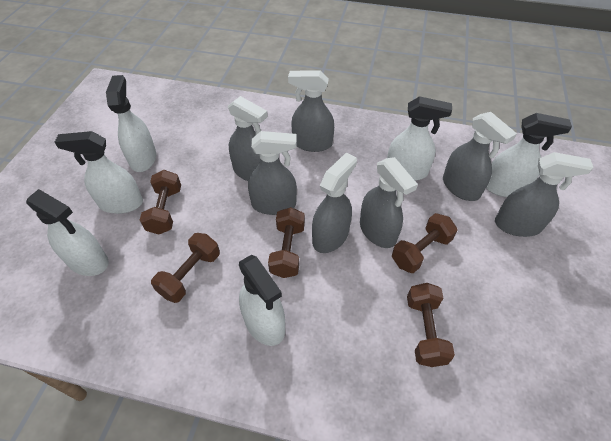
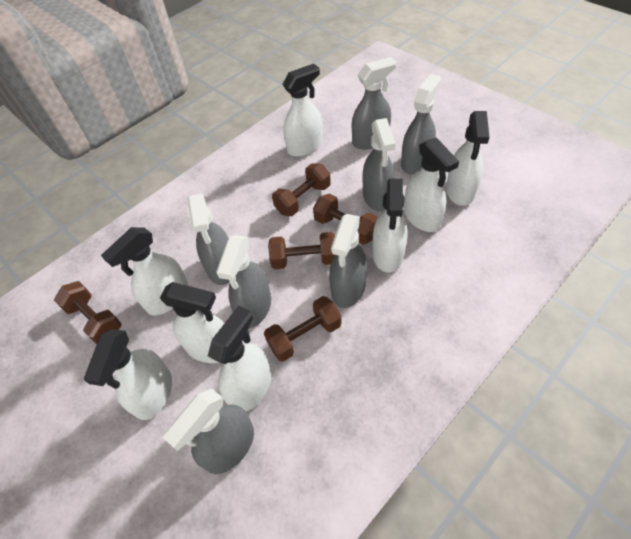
white spray bottle: 6 -> 8

